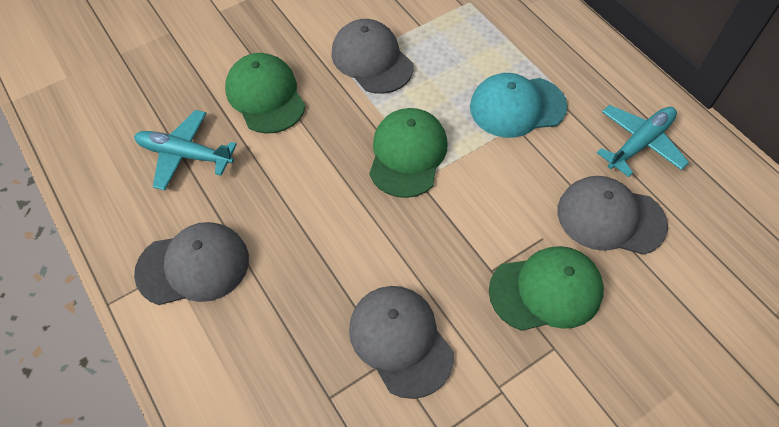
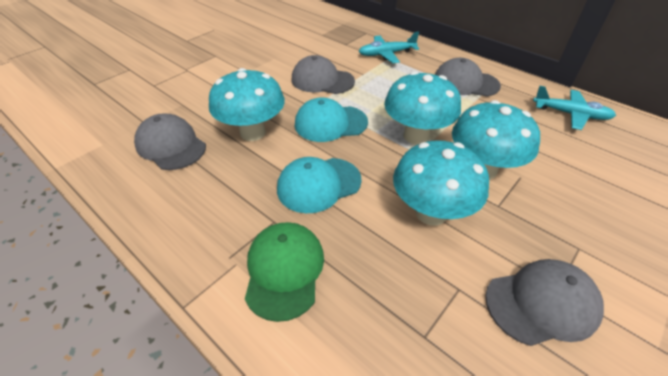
green cap: 3 -> 1
turquoise cap: 1 -> 2
turquoise mushroom: 0 -> 4

